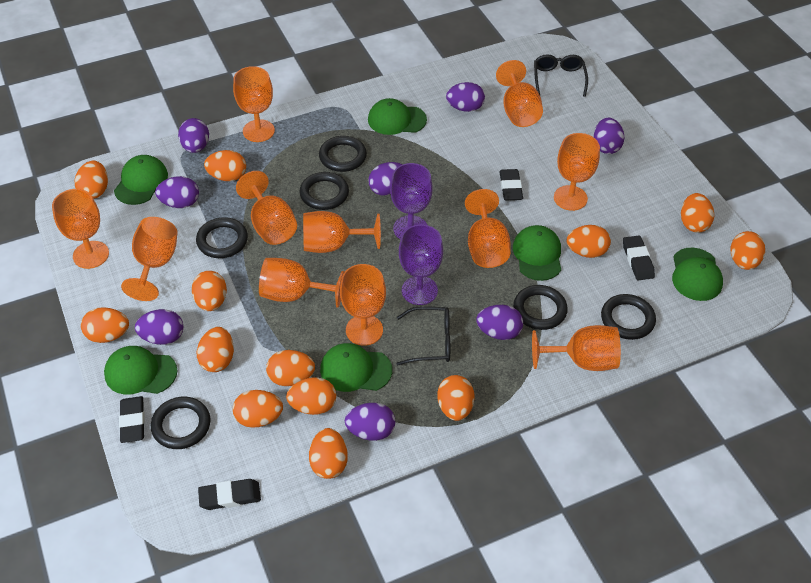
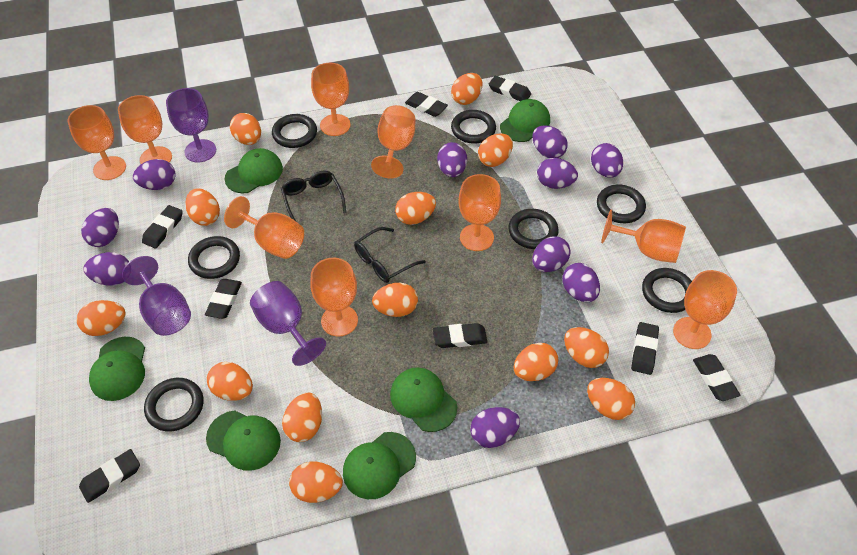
black eraser: 4 -> 8
black ring: 6 -> 7
orange goblet: 11 -> 9
purple egg: 8 -> 10
purple goblet: 2 -> 3

